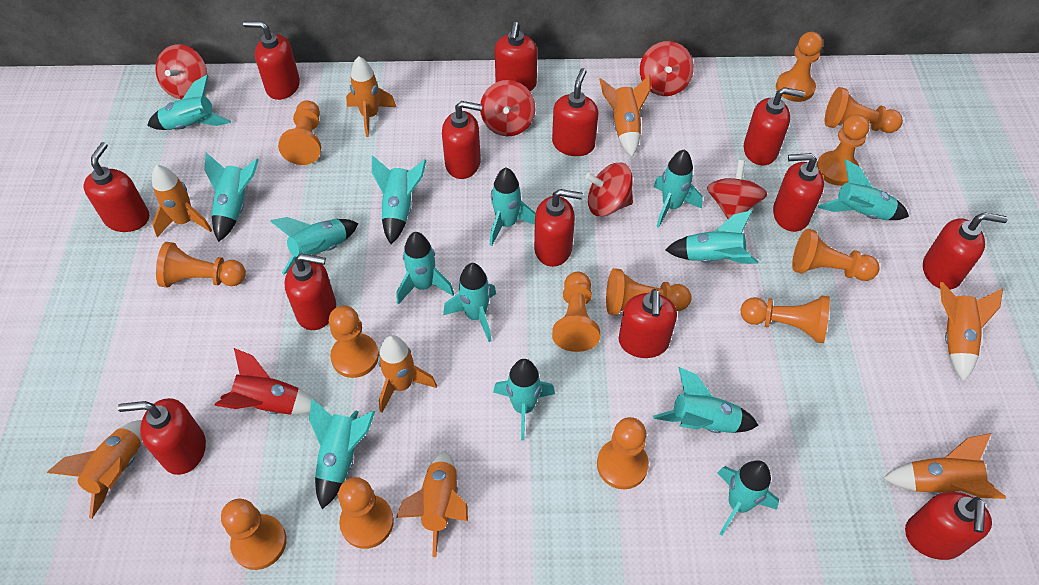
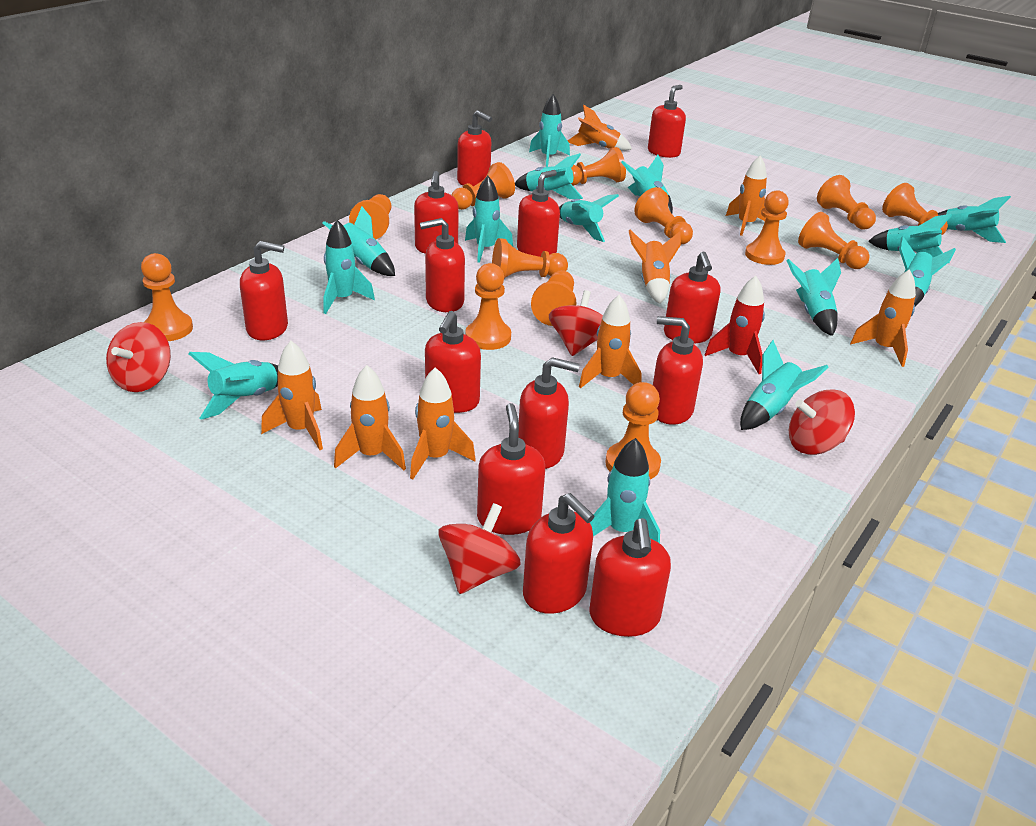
red spinning top: 5 -> 4

